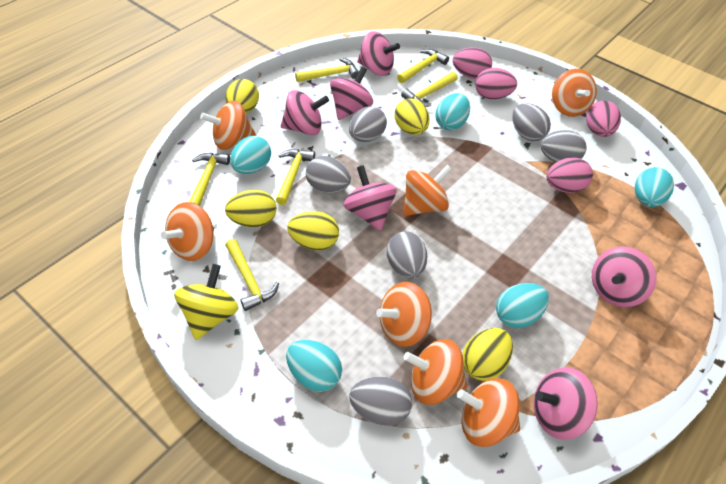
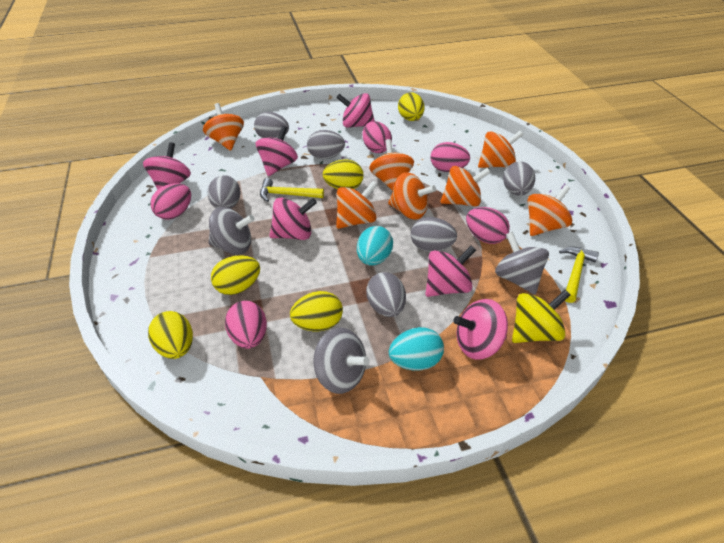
grey spinning top: 0 -> 3
pink egg: 4 -> 5
turquoise egg: 5 -> 2
yellow hammer: 6 -> 2

